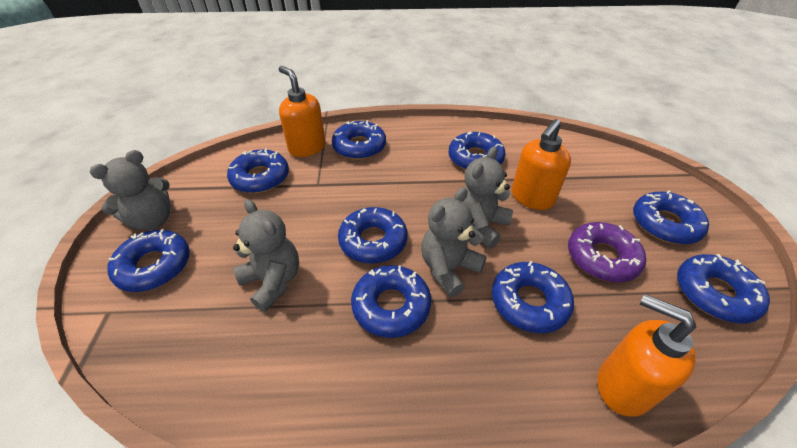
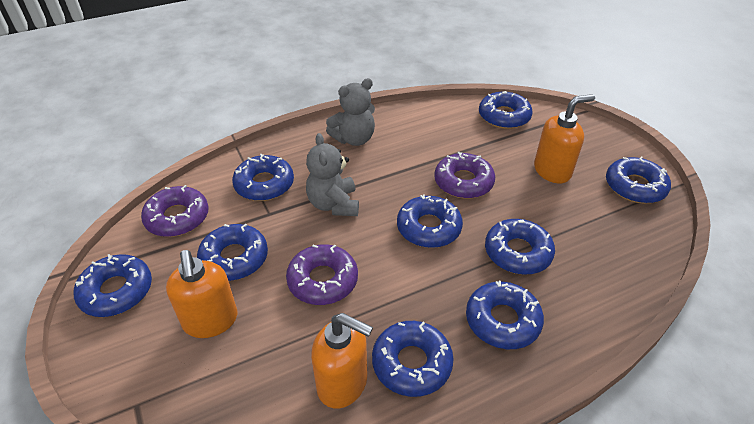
grey teddy bear: 4 -> 2
purple donut: 1 -> 3

